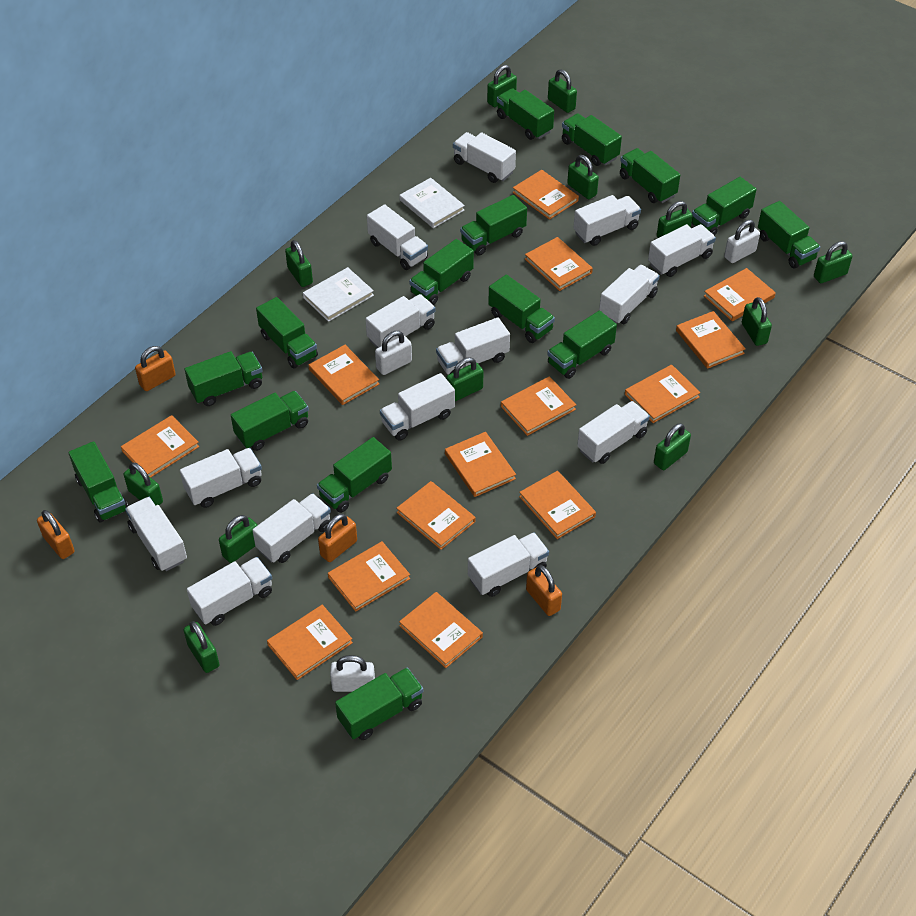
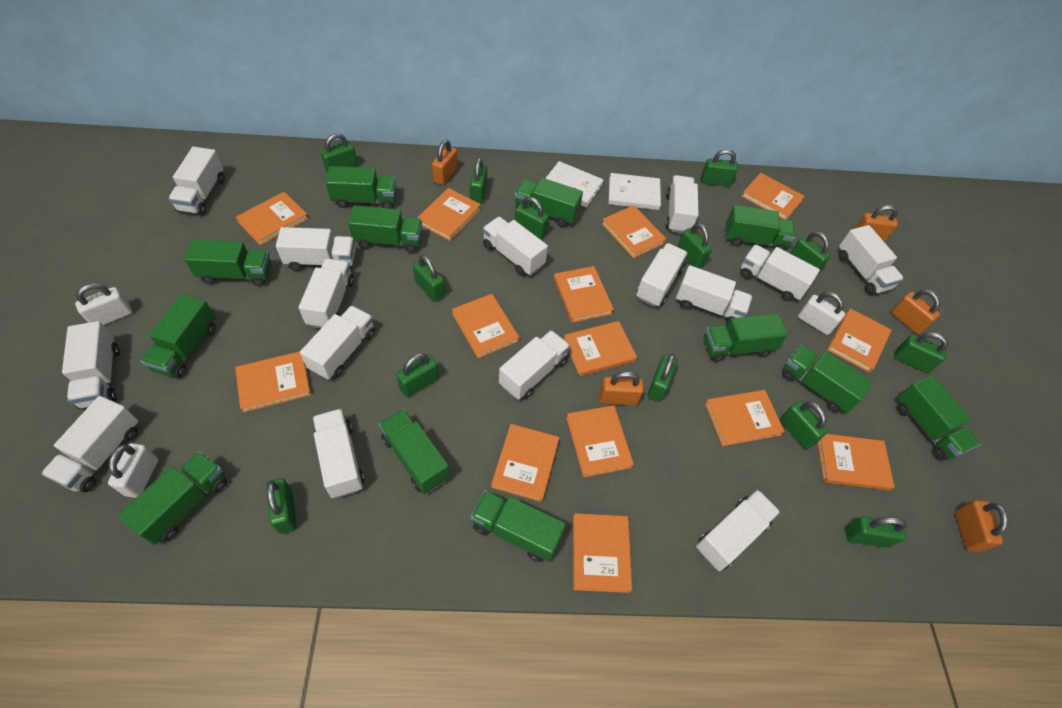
green padlock: 12 -> 13
green truck: 15 -> 12
orange padlock: 4 -> 5
white truck: 14 -> 15

